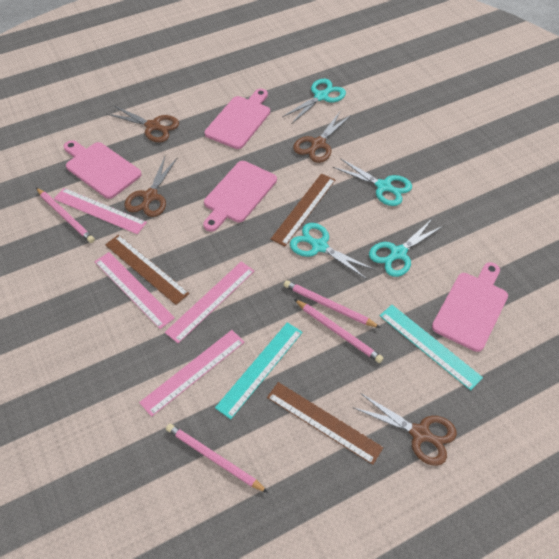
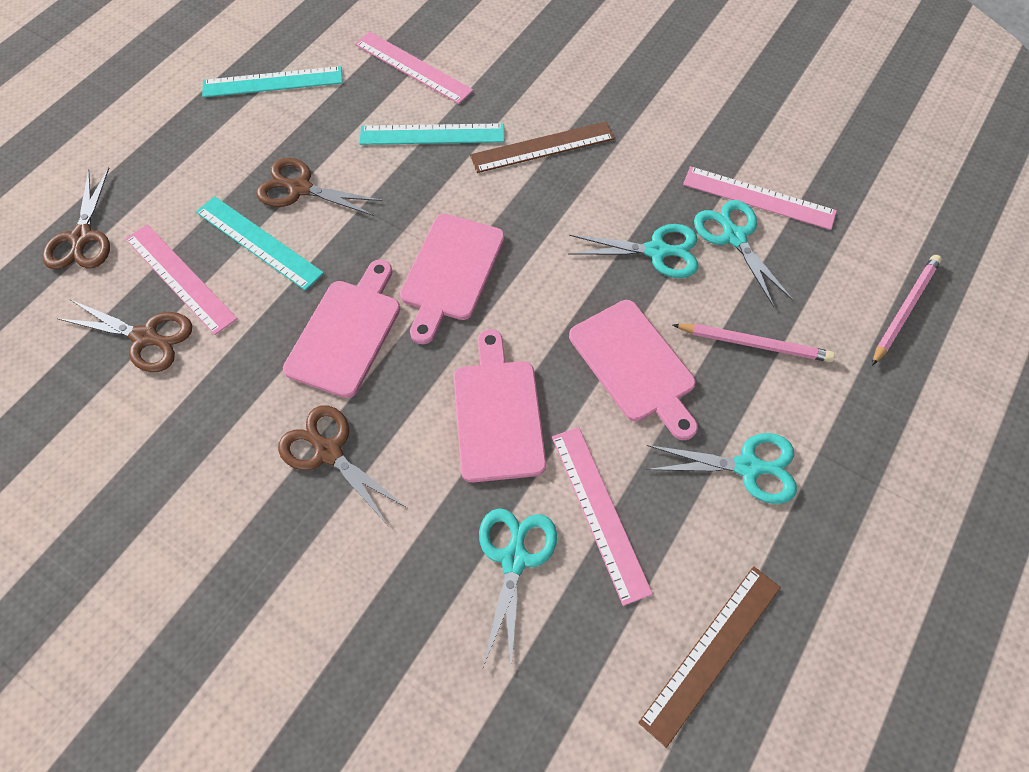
brown ruler: 3 -> 2
pink pencil: 4 -> 2
turquoise ruler: 2 -> 3

